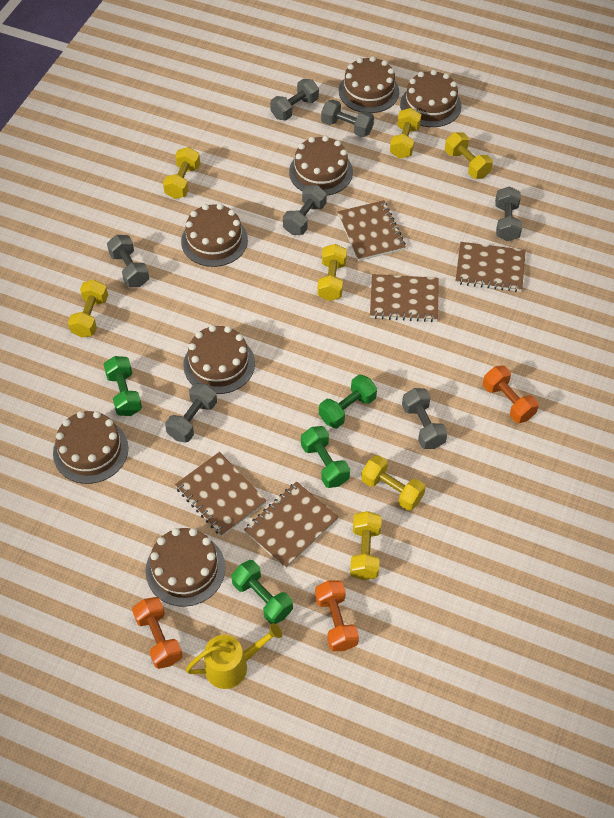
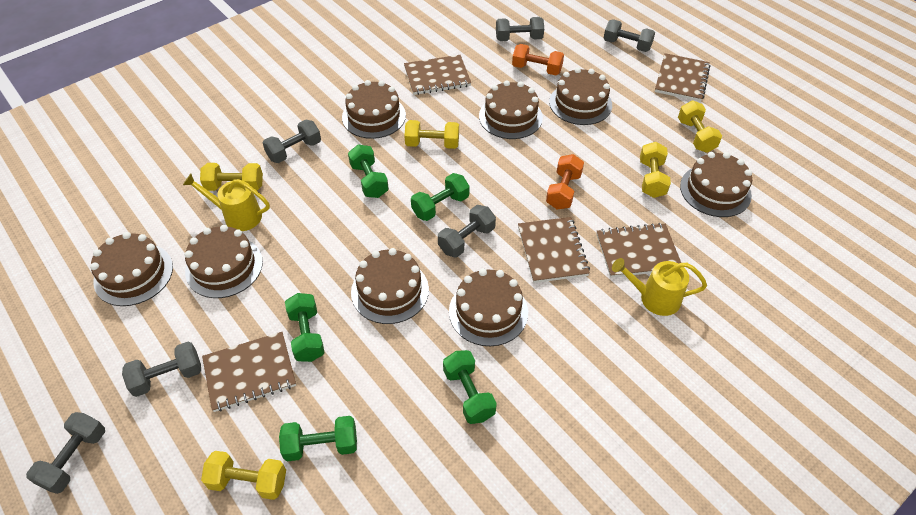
brown cake: 7 -> 8
green dumbbell: 4 -> 5
grey dumbbell: 7 -> 6
orange dumbbell: 3 -> 2
yellow dumbbell: 7 -> 5
yellow watering can: 1 -> 2

